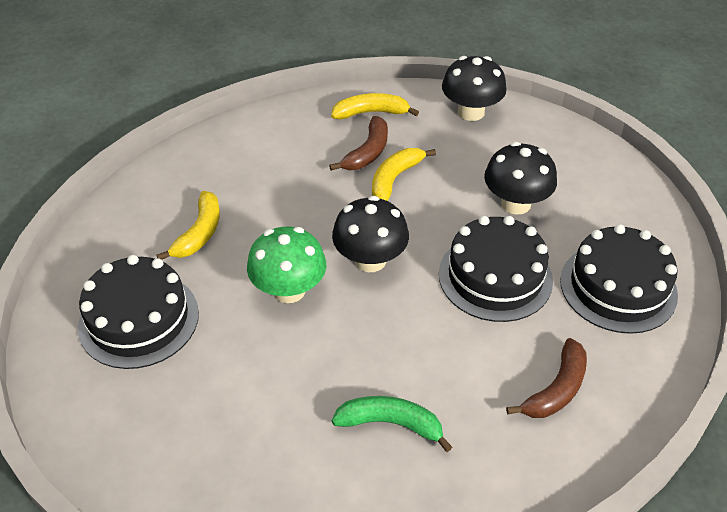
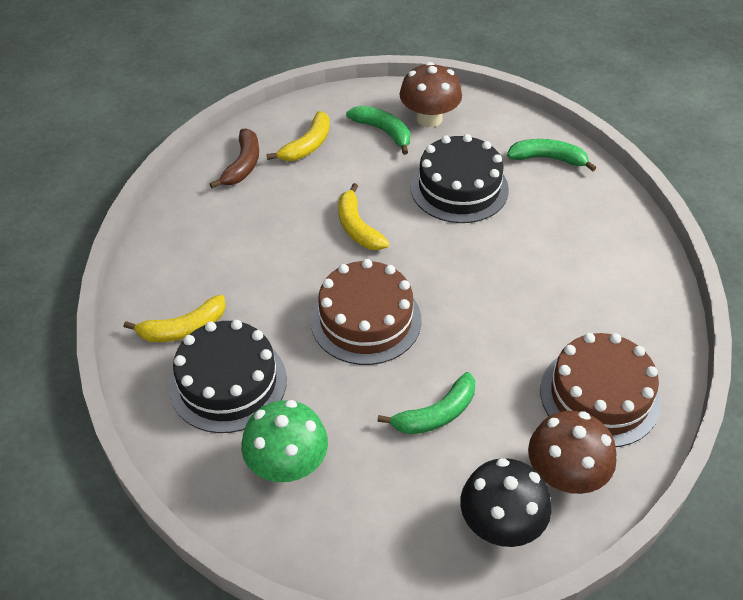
black cake: 3 -> 2
black mushroom: 3 -> 1
brown banana: 2 -> 1
brown cake: 0 -> 2
brown mushroom: 0 -> 2
green banana: 1 -> 3

